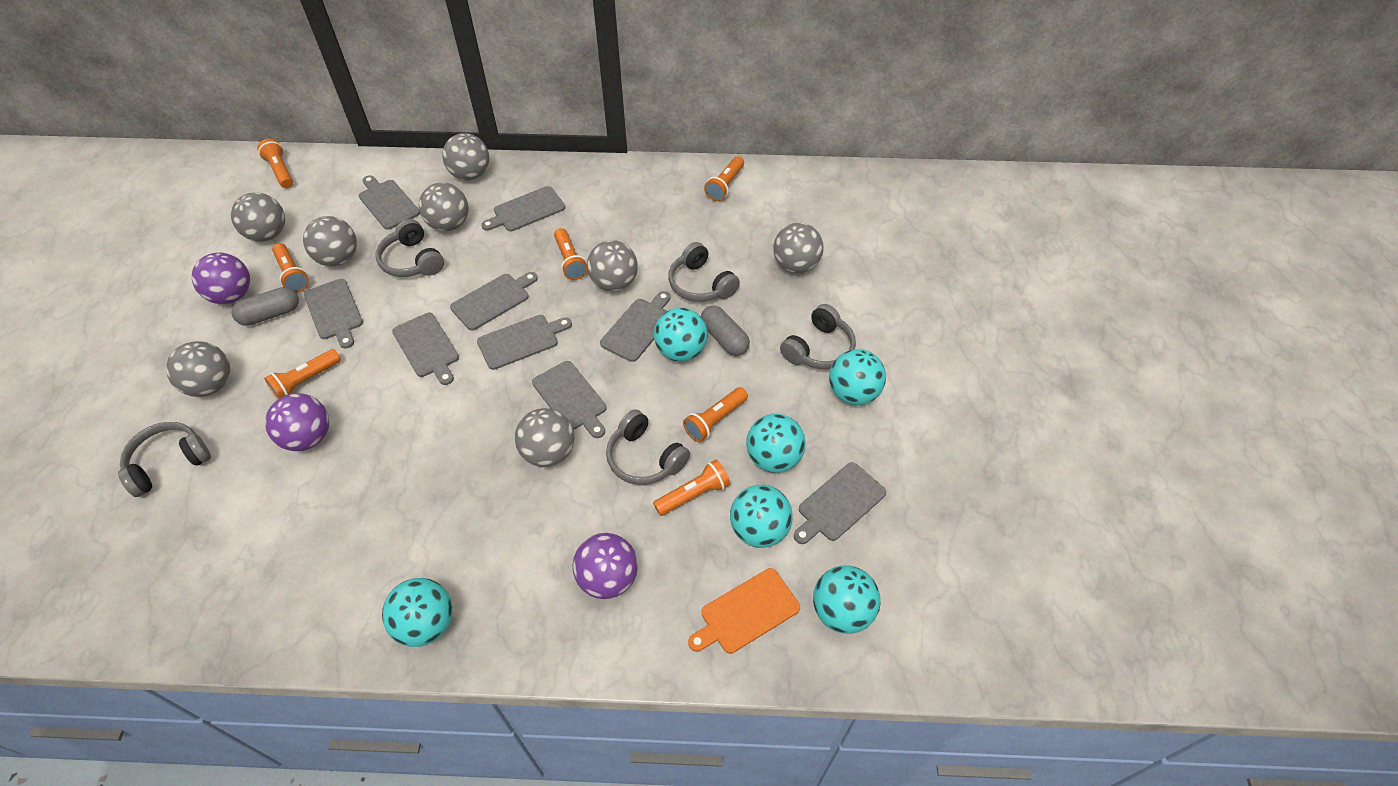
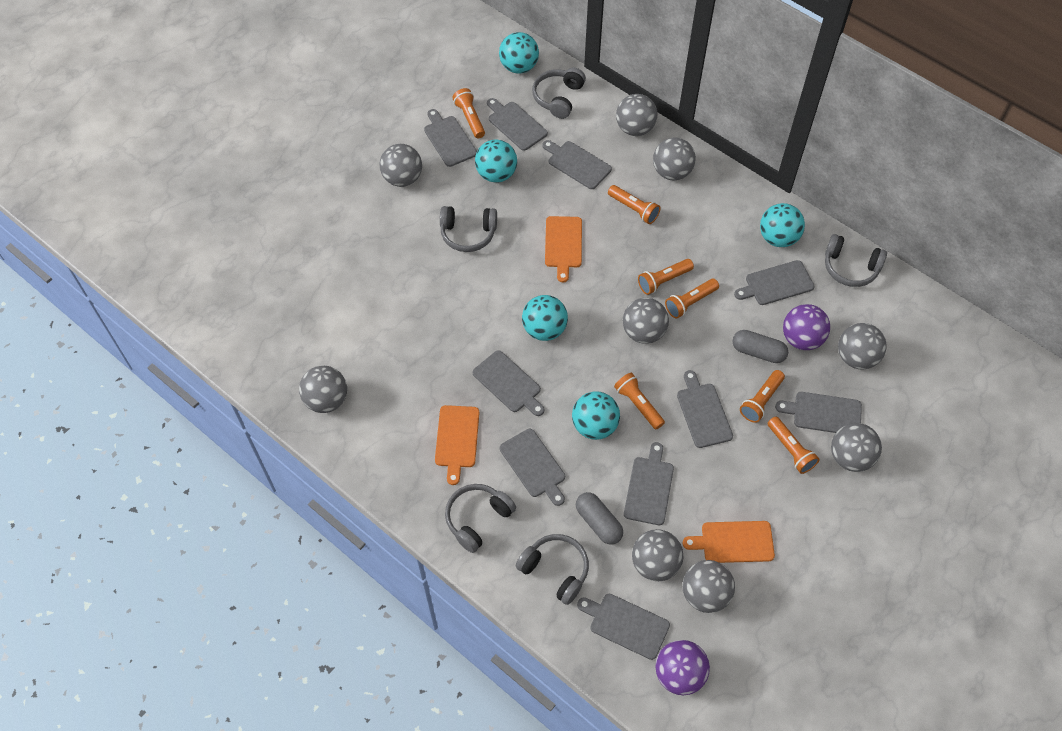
grey ball: 8 -> 9
grey cutting board: 9 -> 10
orange cutting board: 1 -> 3
purple ball: 3 -> 2
turquoise ball: 6 -> 5

